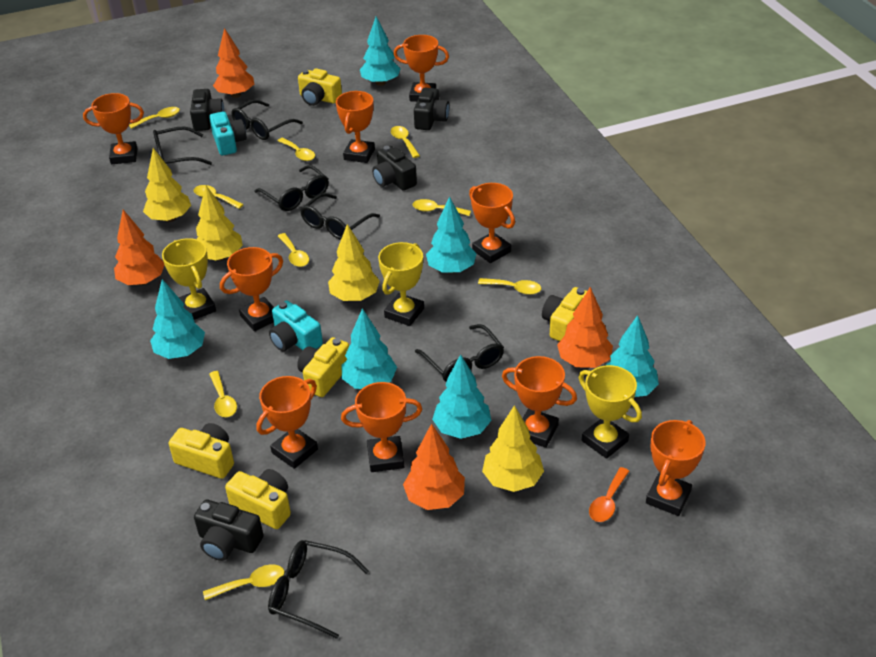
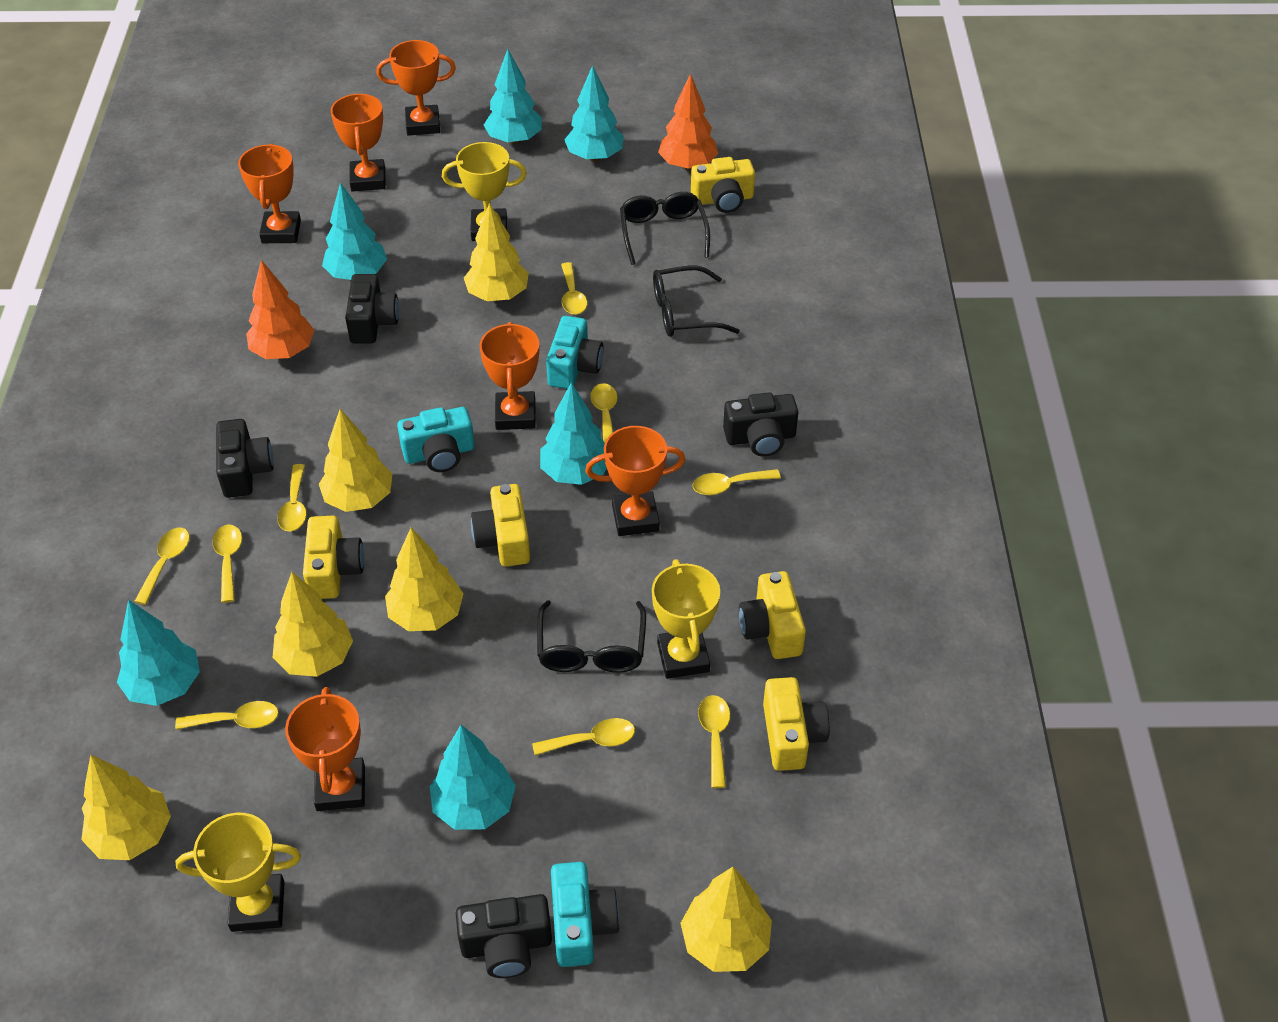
black glasses: 6 -> 3
orange spoon: 1 -> 0
orange tree: 4 -> 2
orange trophy: 9 -> 6
turquoise camera: 2 -> 3
yellow tree: 4 -> 6

